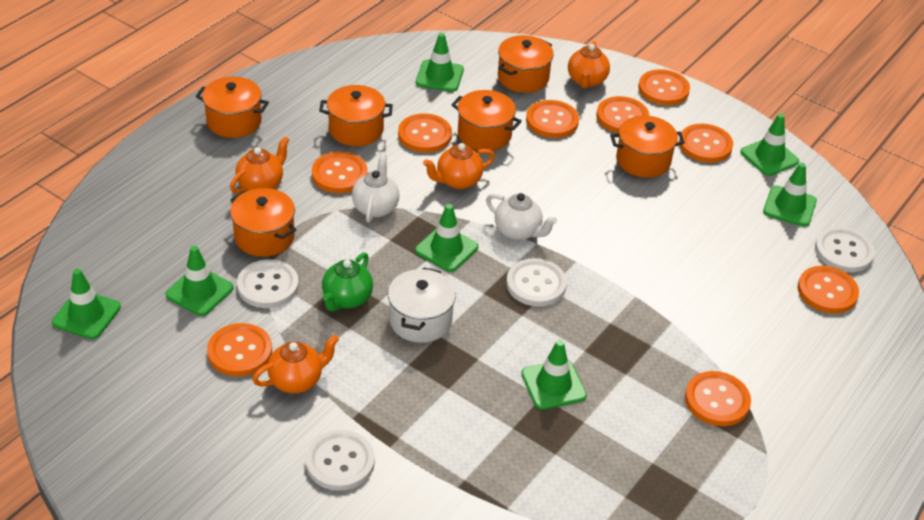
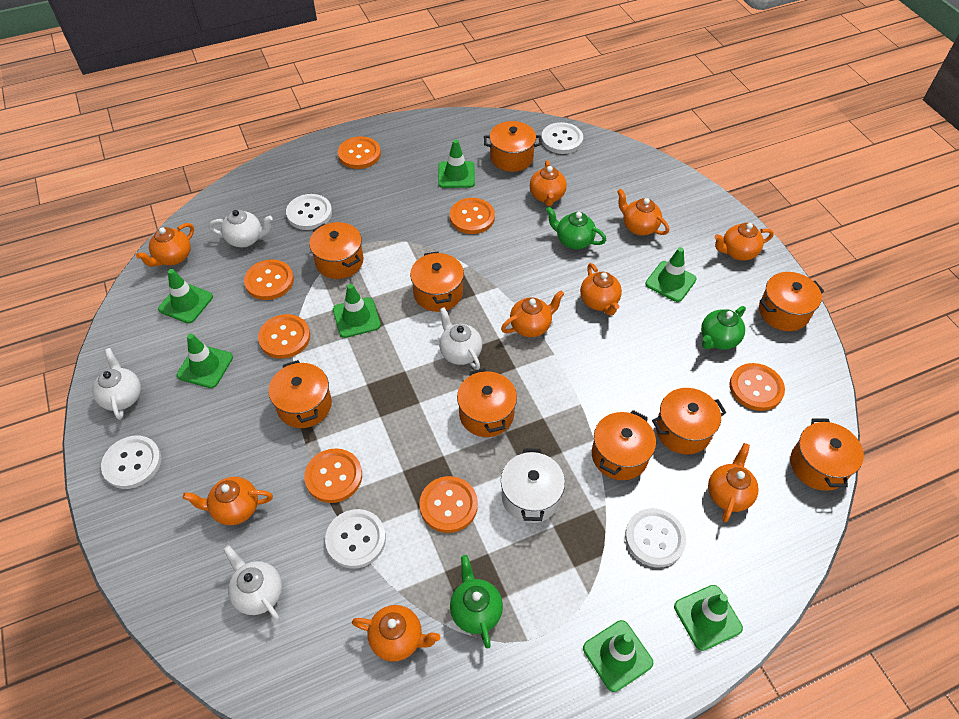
green teapot: 1 -> 3
orange button: 9 -> 7
orange pot: 6 -> 9
orange teapot: 4 -> 9
white button: 4 -> 5
white teapot: 2 -> 4

